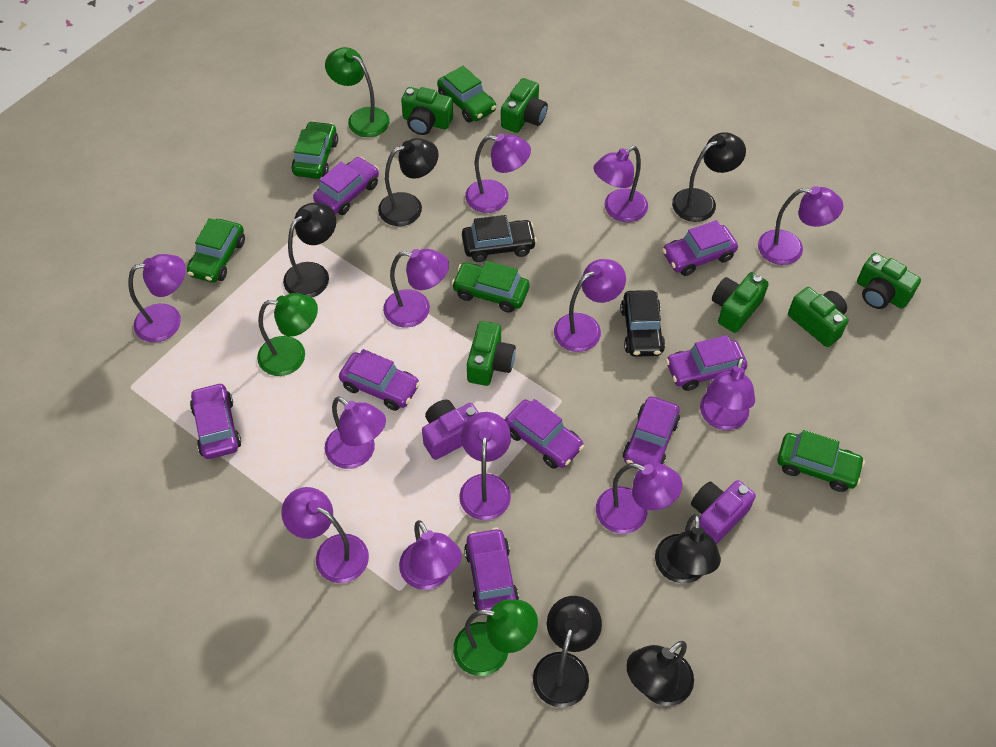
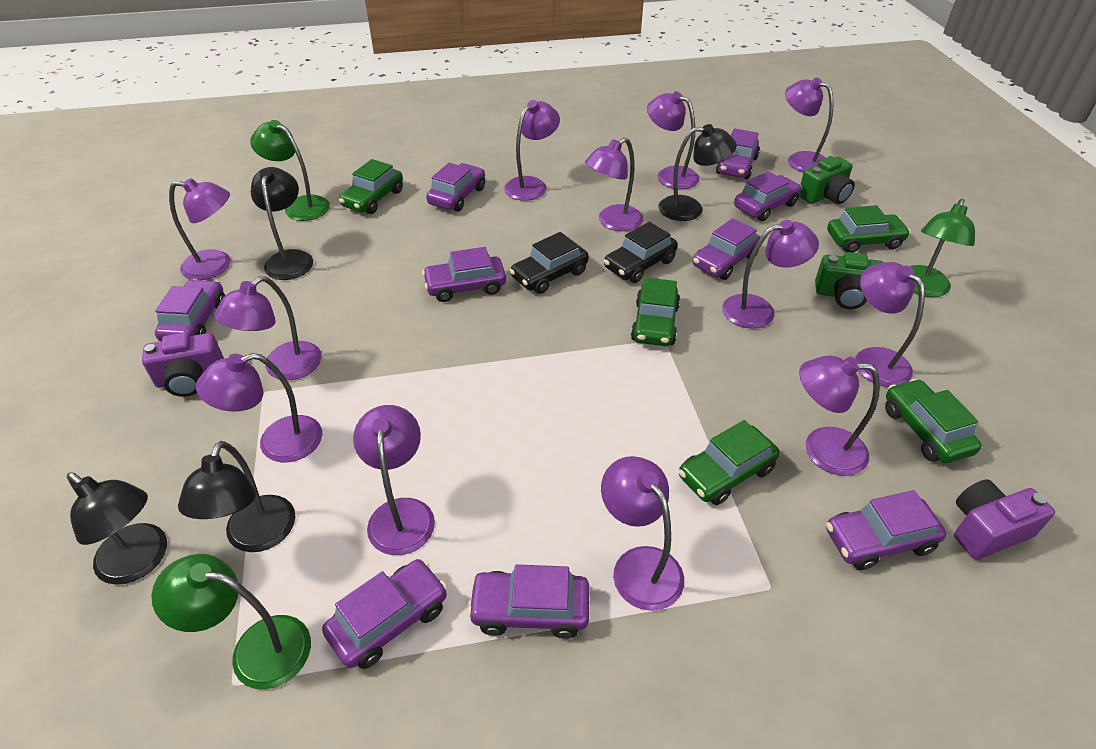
black lamp: 6 -> 4
green camera: 6 -> 2
purple car: 8 -> 9

